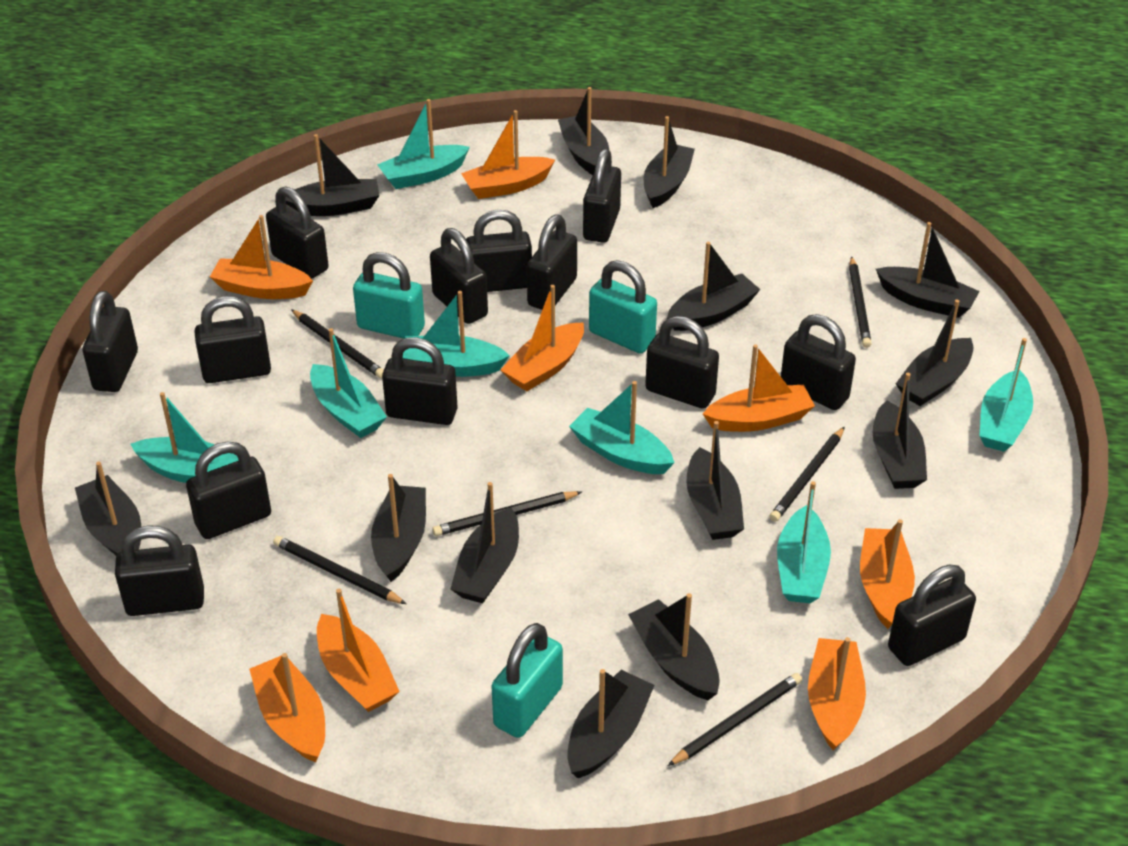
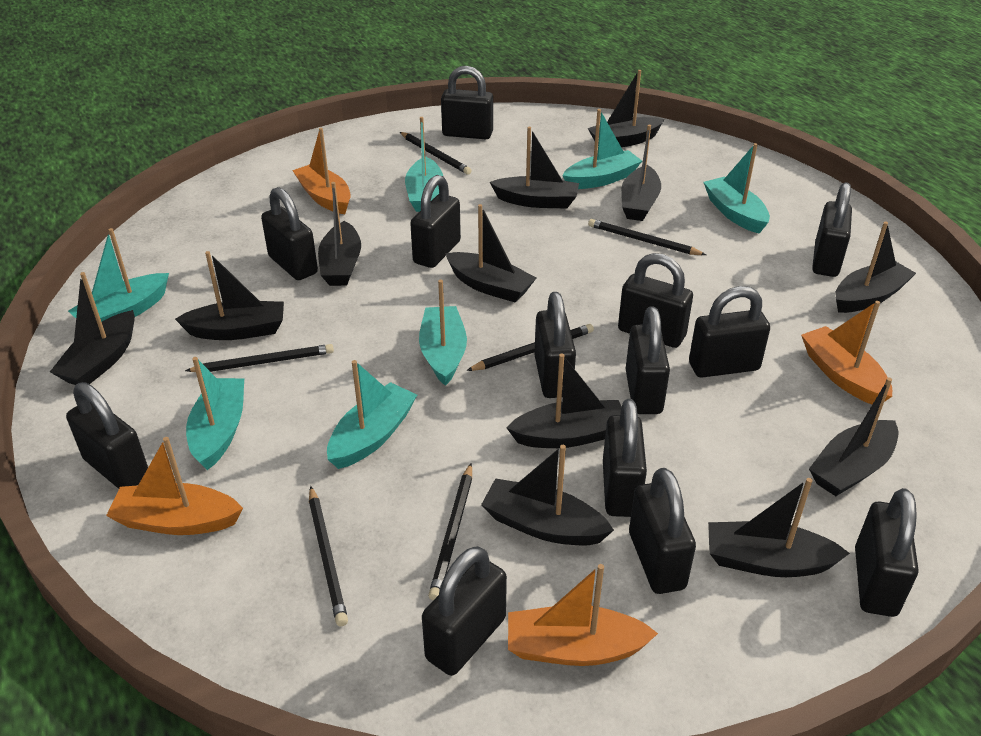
black boat: 13 -> 12
orange boat: 8 -> 4
turquoise padlock: 3 -> 0

